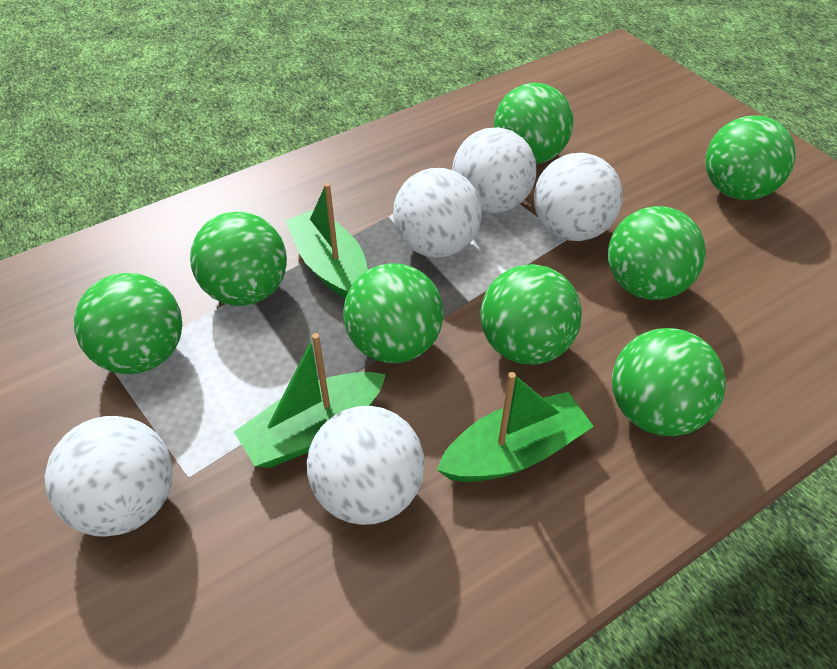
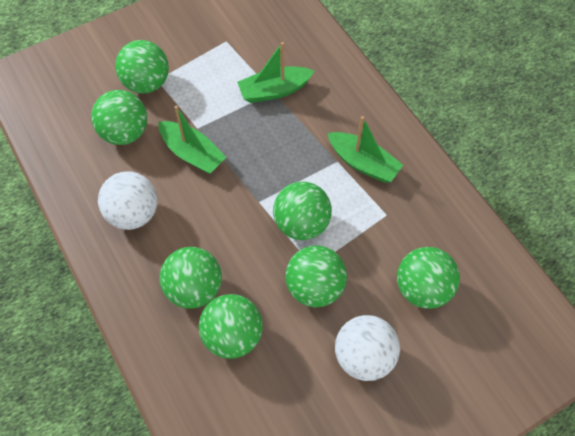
green ball: 8 -> 7
white ball: 5 -> 2

